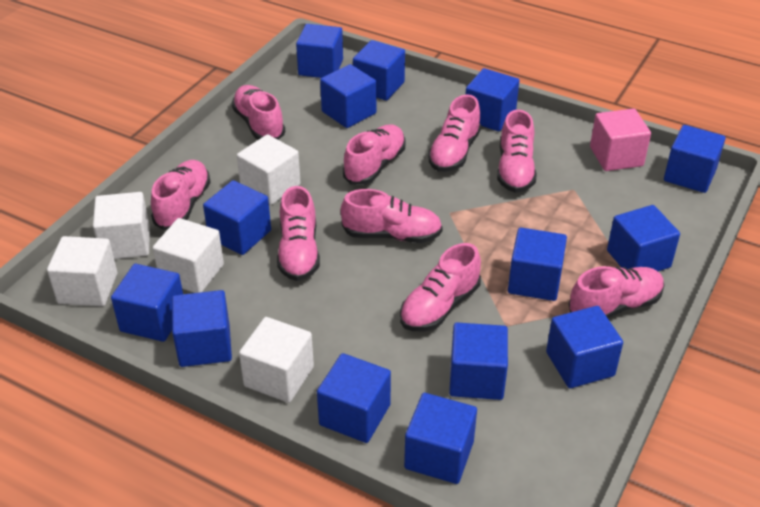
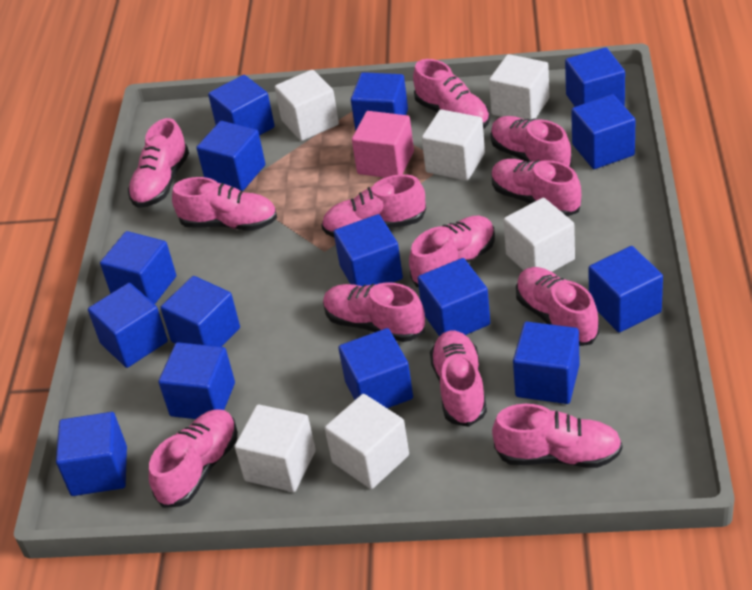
blue cube: 14 -> 15
pink shoe: 9 -> 12
white cube: 5 -> 6

